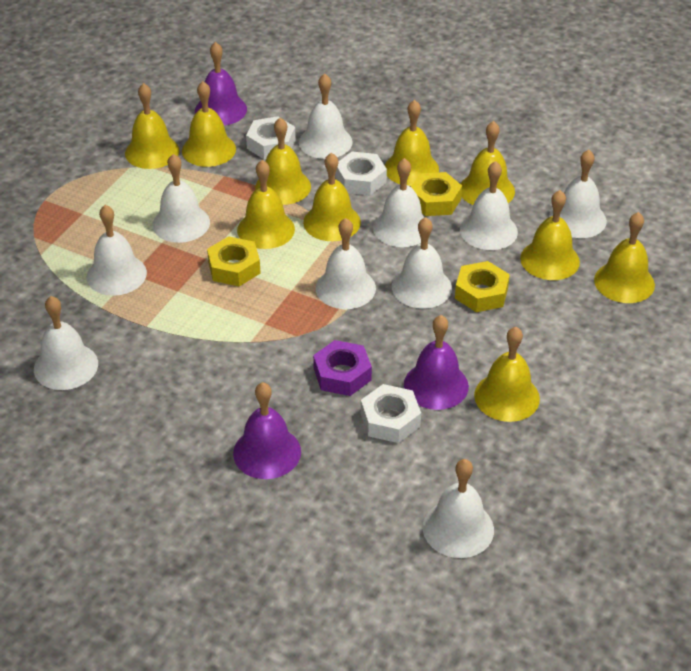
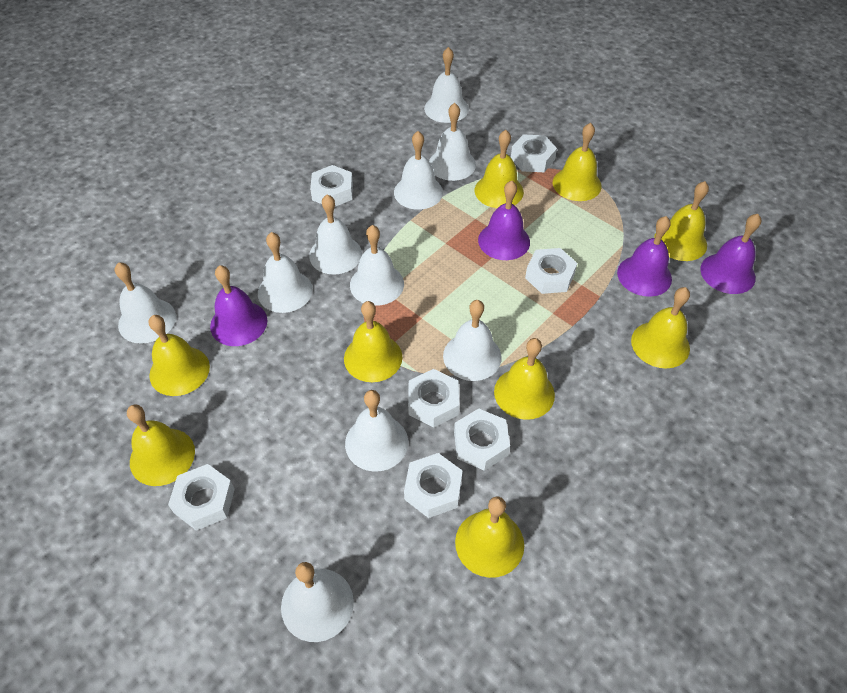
purple bell: 3 -> 4
purple nut: 1 -> 0
white nut: 3 -> 7
yellow bell: 10 -> 9
yellow nut: 3 -> 0

